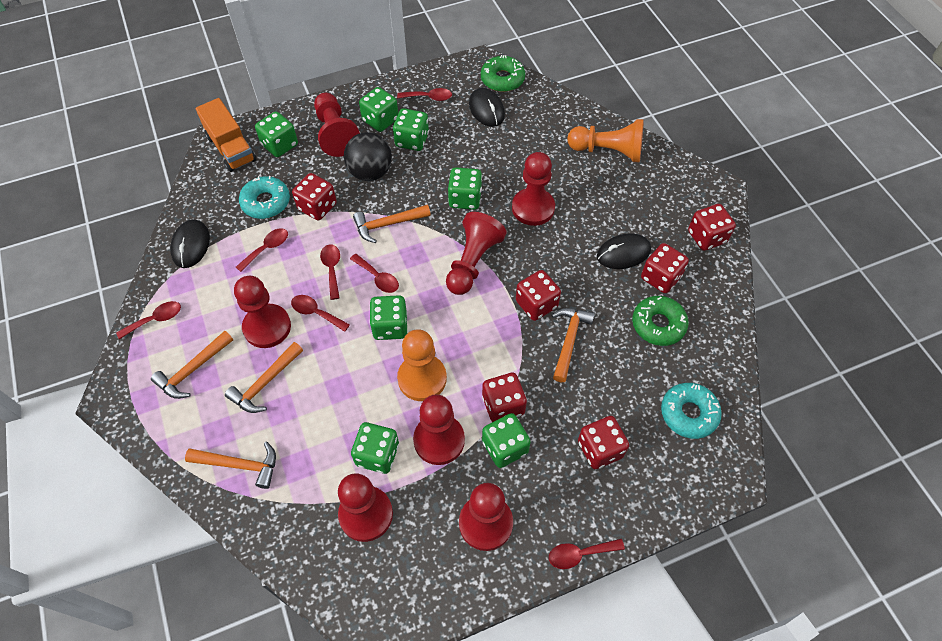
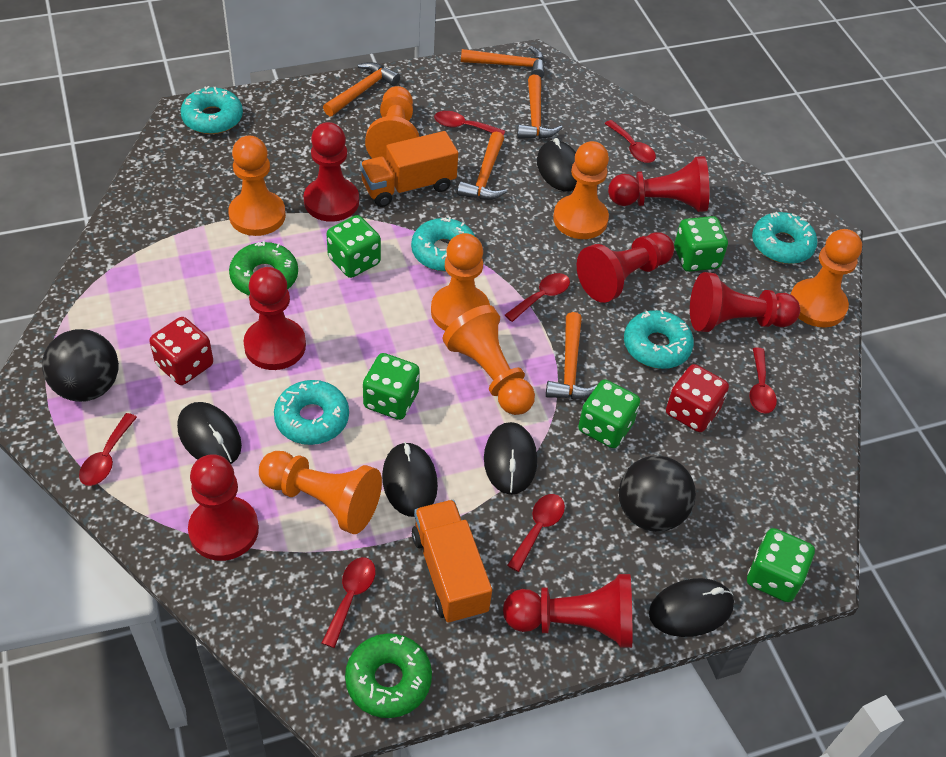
black ball: 1 -> 2
black mouse: 3 -> 5
green dice: 7 -> 5
orange pawn: 2 -> 7
orange truck: 1 -> 2
red dice: 6 -> 2
turquoise donut: 2 -> 5

